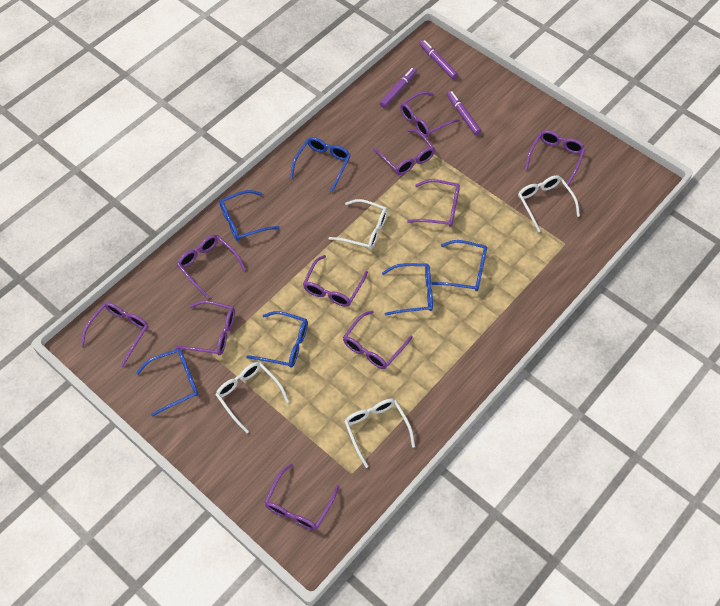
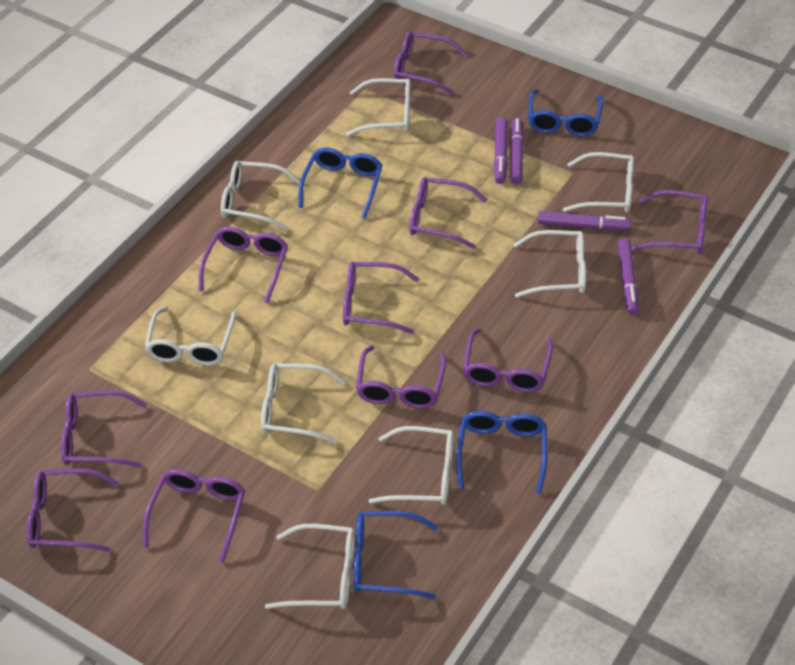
blue glasses: 6 -> 4
purple marker: 3 -> 4
white glasses: 4 -> 8

